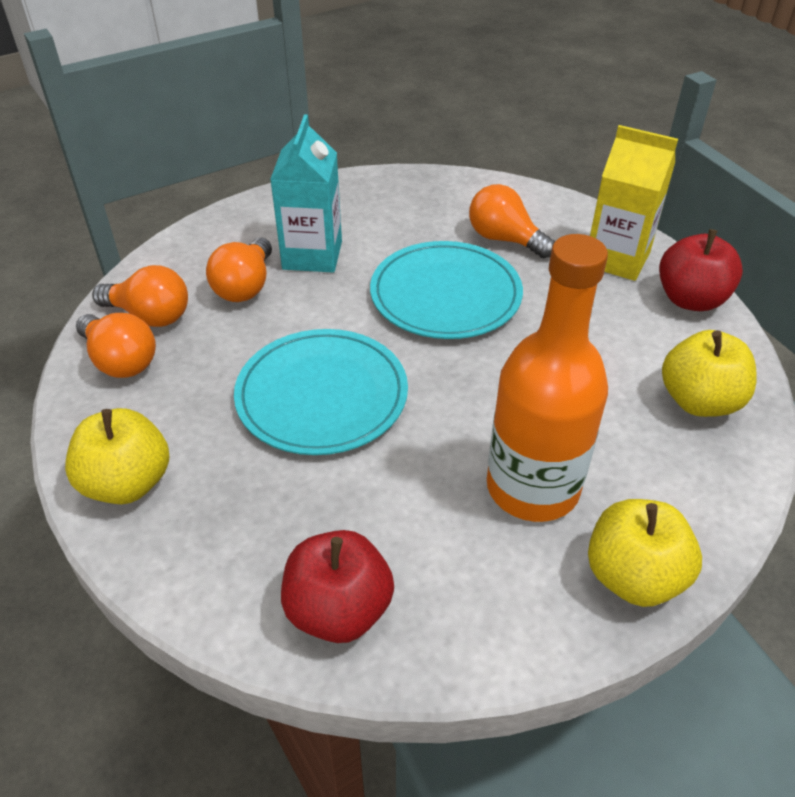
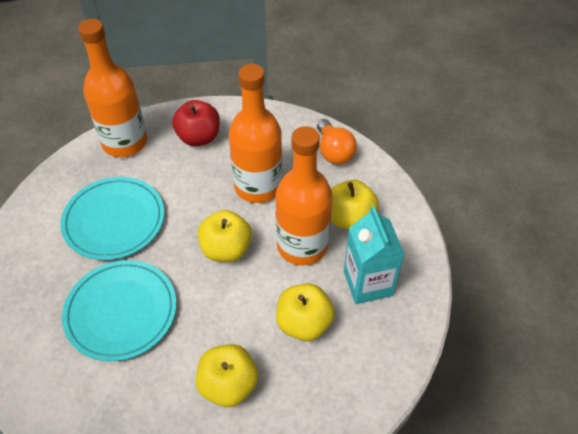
orange bottle: 1 -> 3
orange light bulb: 4 -> 1
red apple: 2 -> 1
yellow apple: 3 -> 4
yellow carton: 1 -> 0

